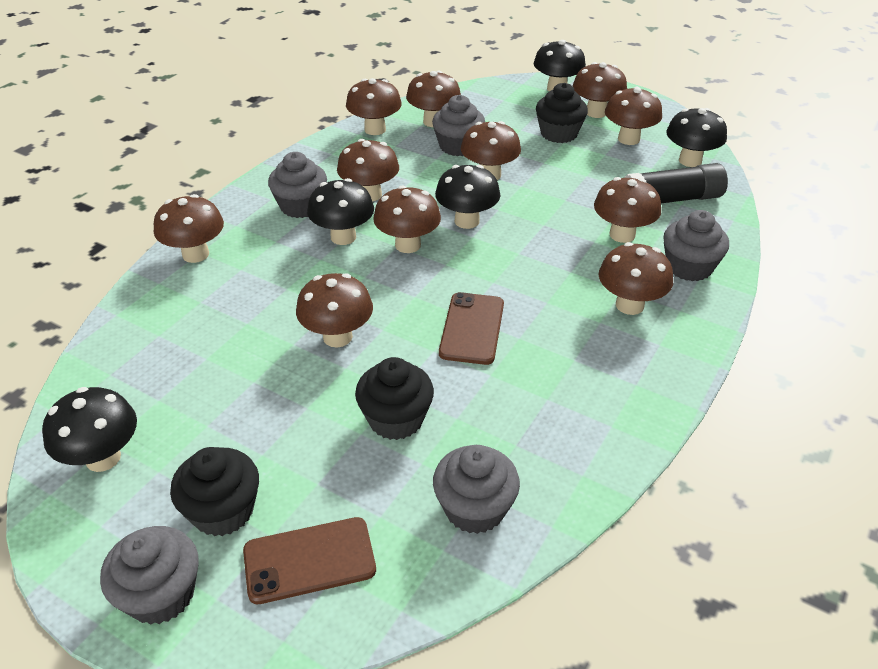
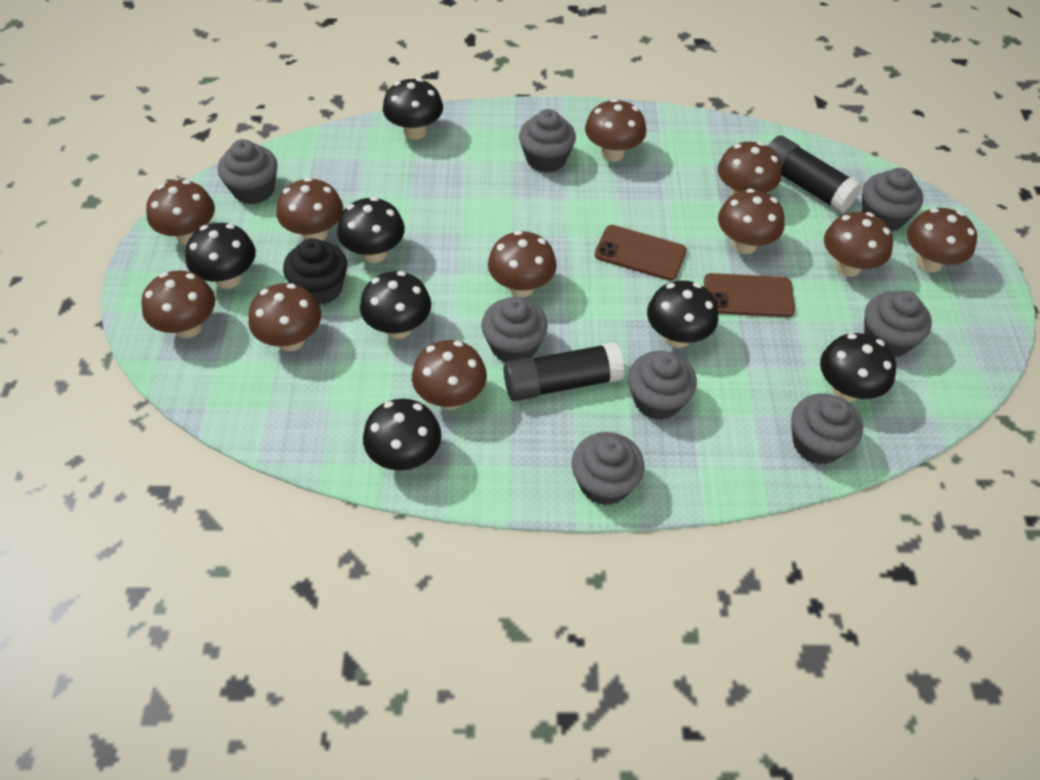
black cupcake: 3 -> 1
black glue stick: 1 -> 2
black mushroom: 5 -> 7
grey cupcake: 5 -> 8

